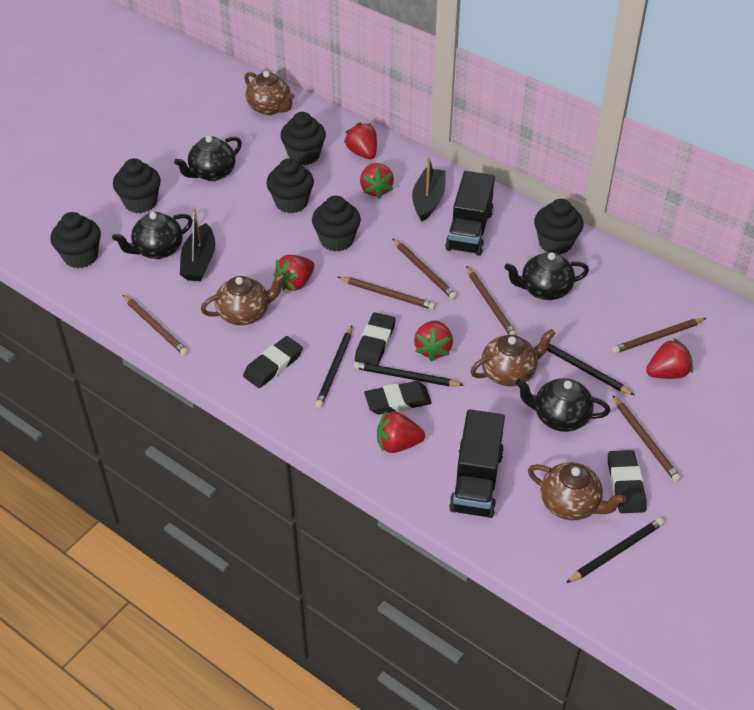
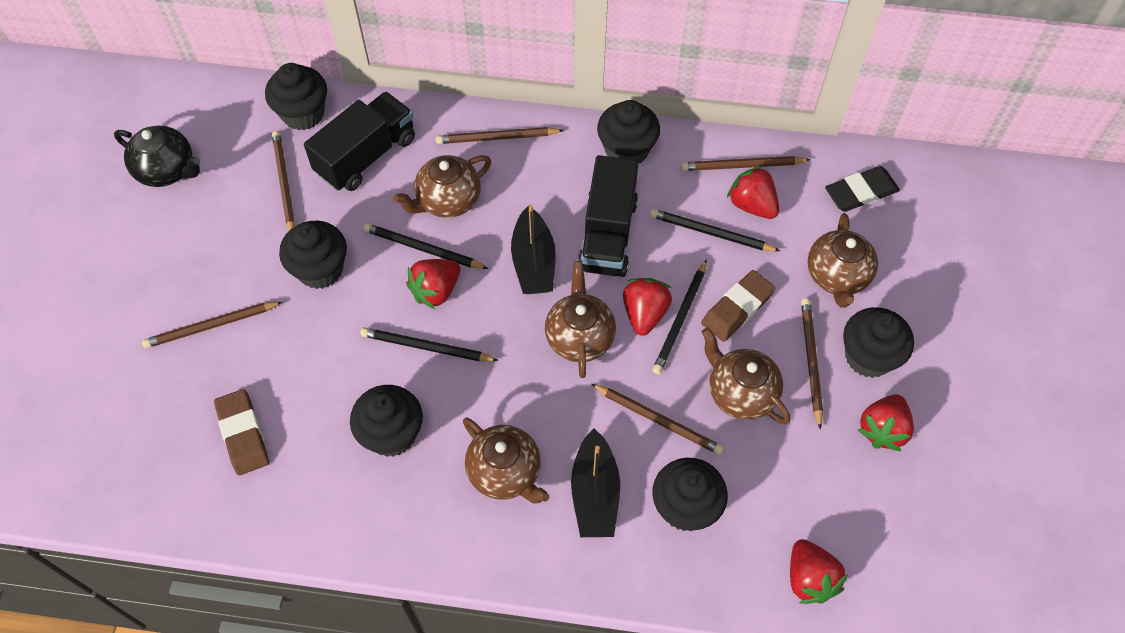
black eraser: 4 -> 1
black teapot: 4 -> 1
brown eraser: 0 -> 2
brown teapot: 4 -> 5
red strawberry: 6 -> 5

